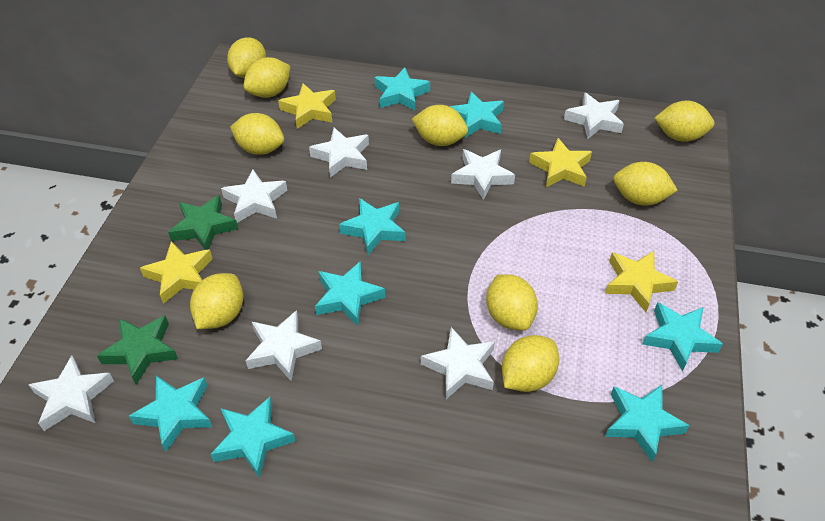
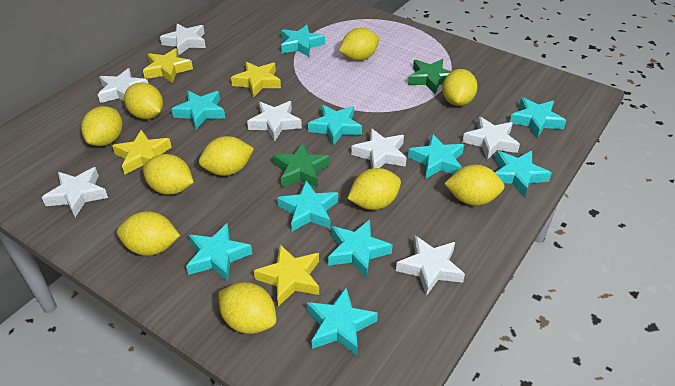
turquoise star: 8 -> 10
yellow lemon: 9 -> 10

